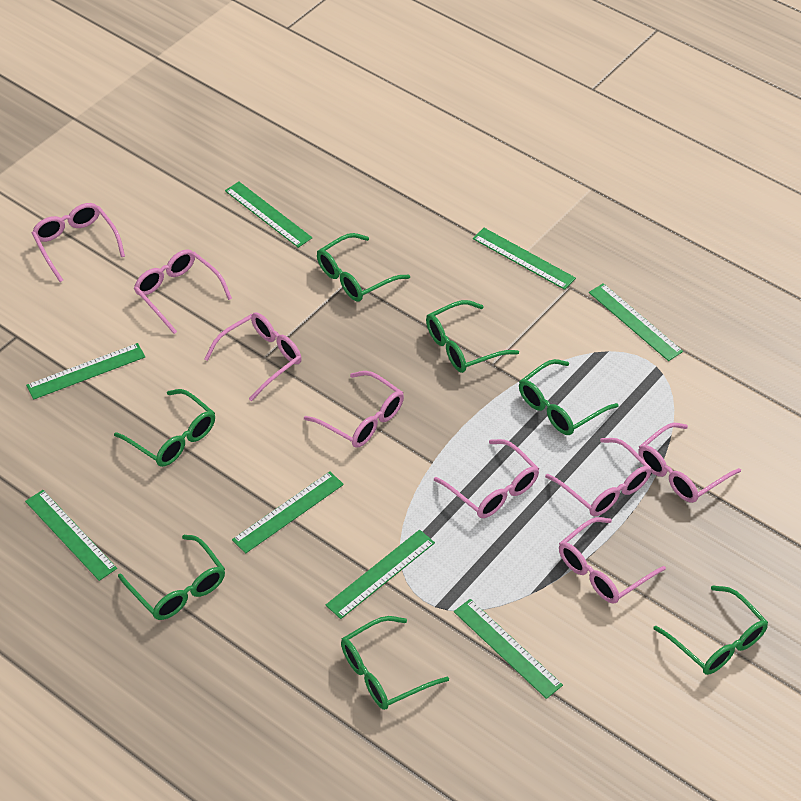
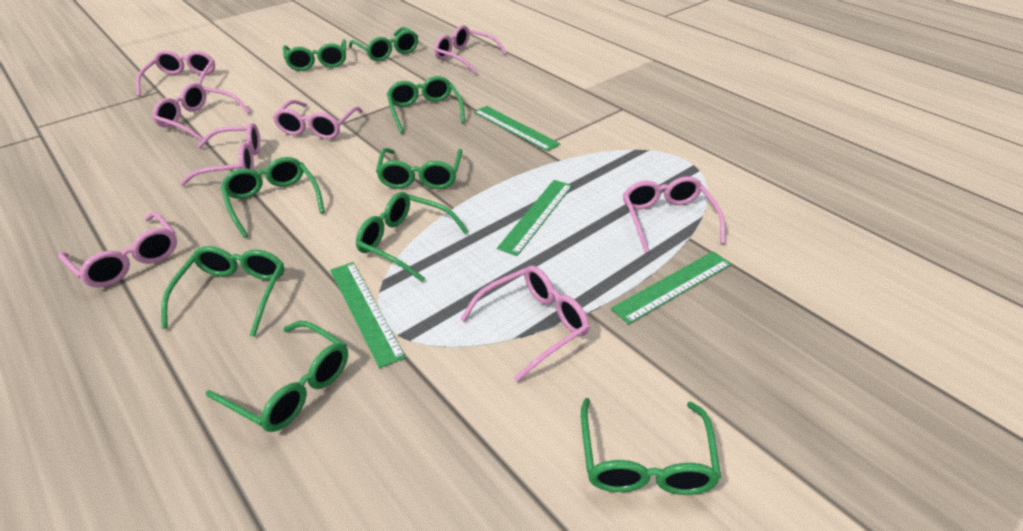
green glasses: 7 -> 9
green ruler: 8 -> 4

